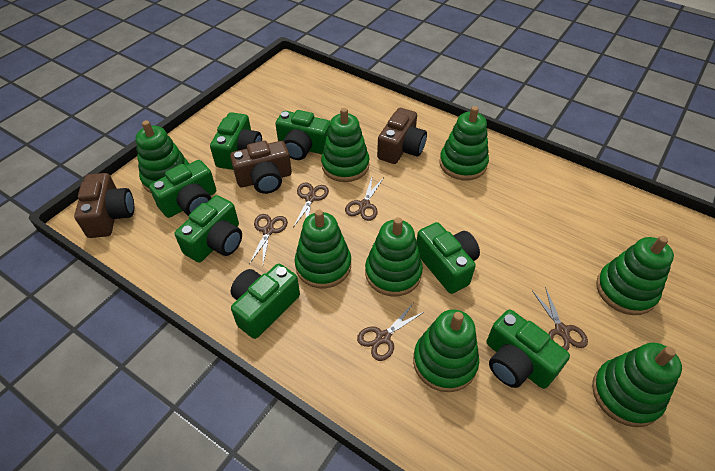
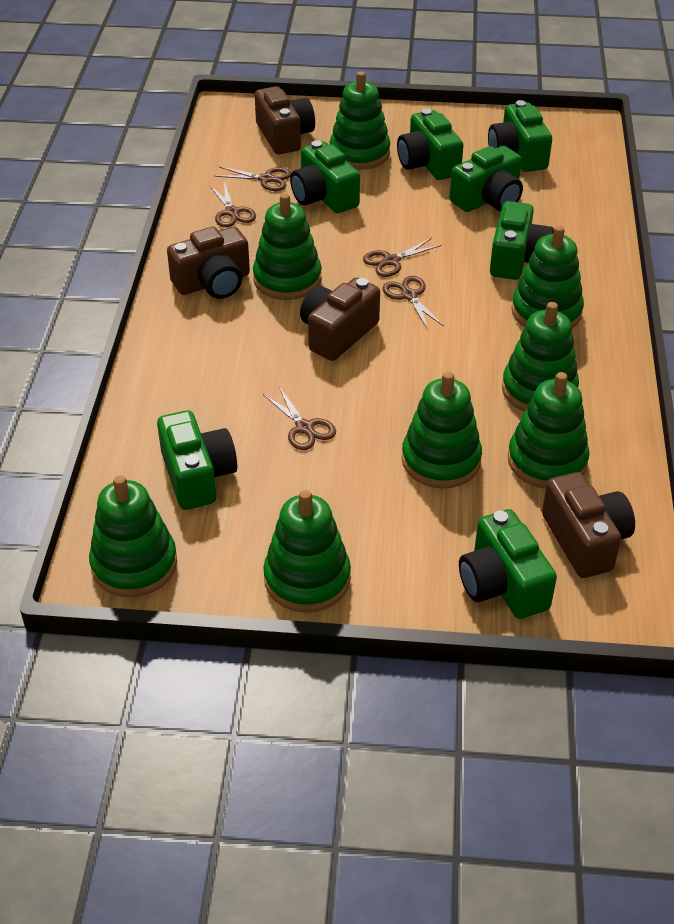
brown camera: 3 -> 4

